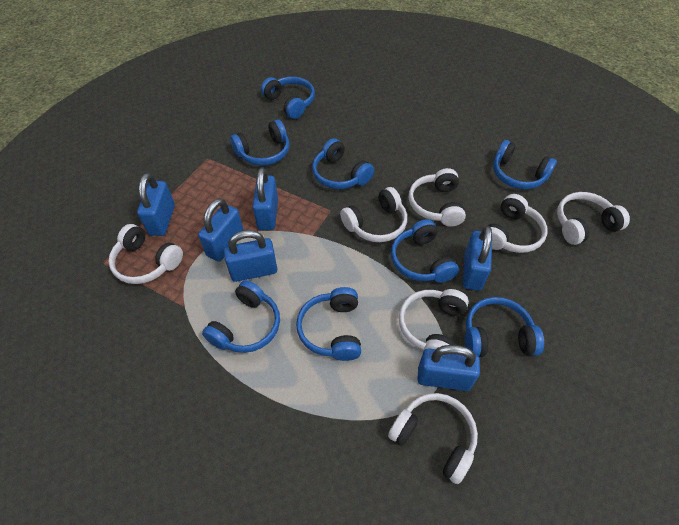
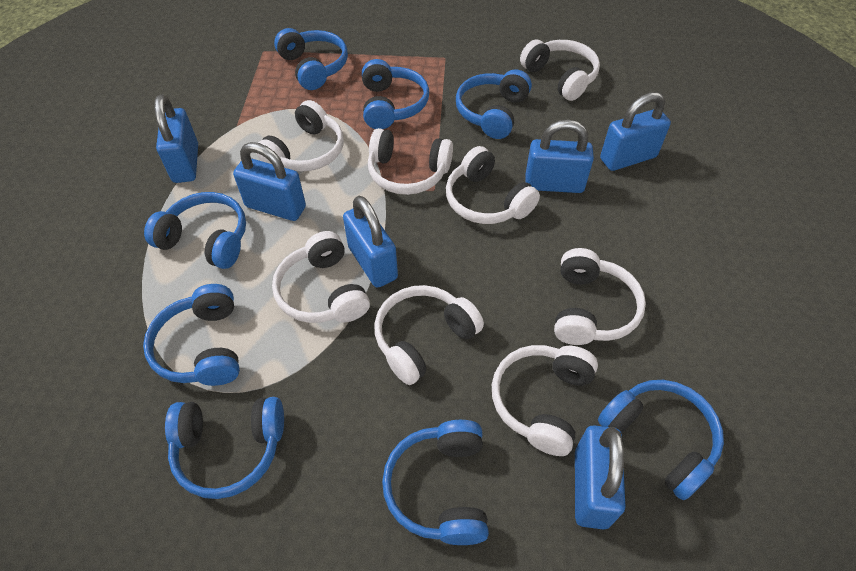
white headphones: 7 -> 8

